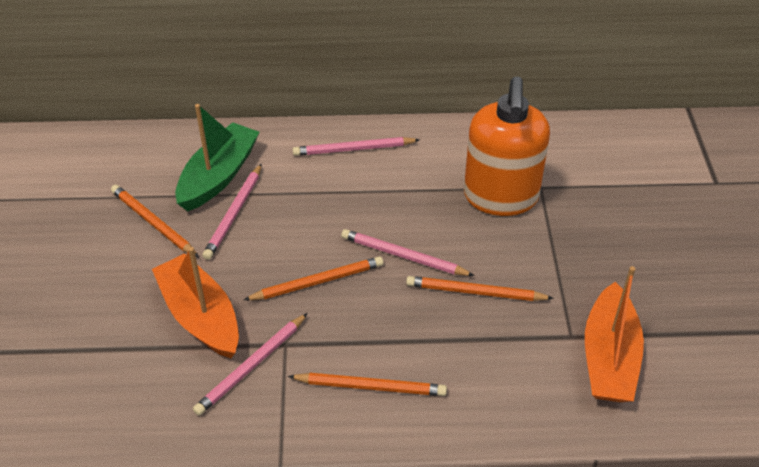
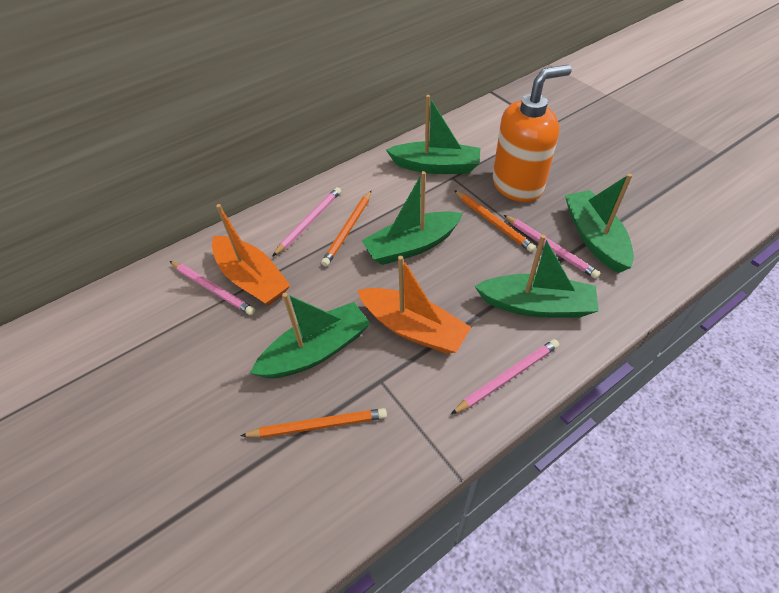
green boat: 1 -> 5
orange pencil: 4 -> 3

